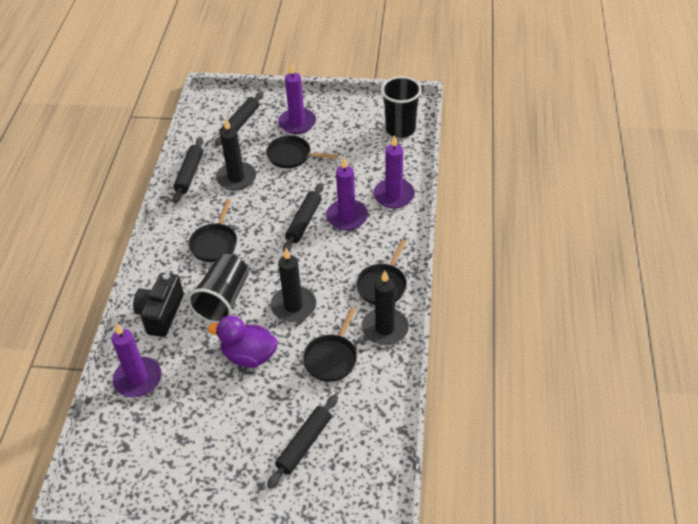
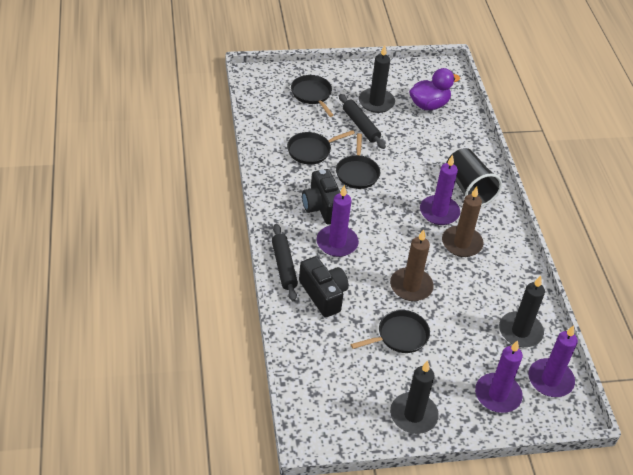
black camera: 1 -> 2
black cup: 2 -> 1
black rolling pin: 4 -> 2
brown candle: 0 -> 2

